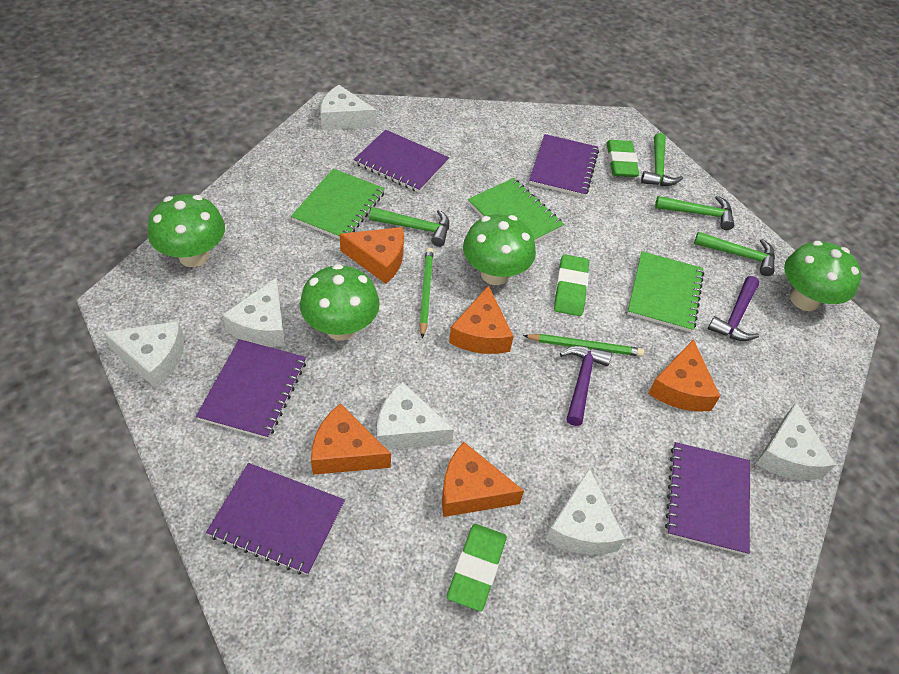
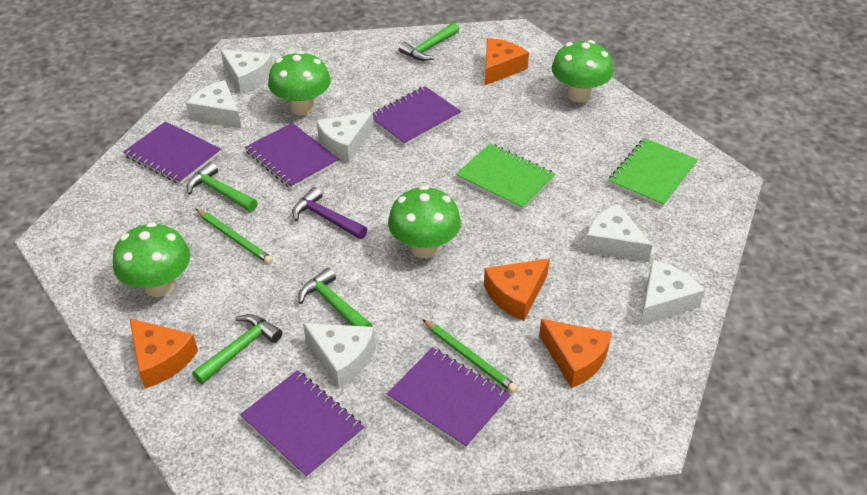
green eraser: 3 -> 0
green notebook: 3 -> 2
orange cheese: 5 -> 4
purple hammer: 2 -> 1

